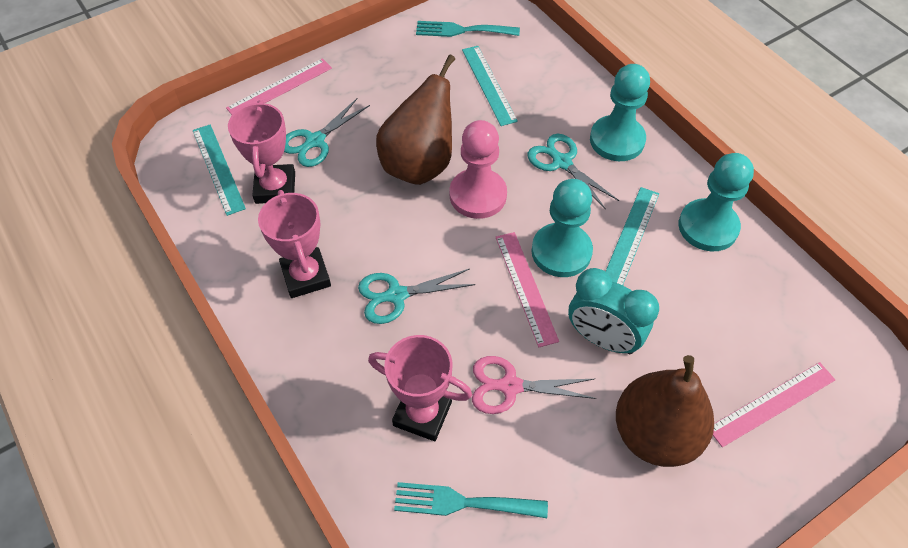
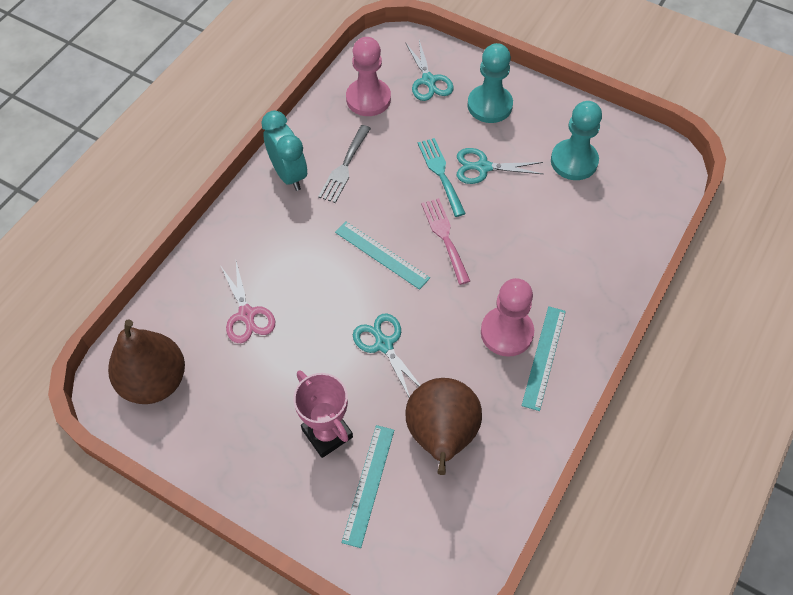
grey fork: 0 -> 1
pink fork: 0 -> 1
pink pawn: 1 -> 2
pink ruler: 3 -> 0
pink trophy: 3 -> 1
turquoise fork: 2 -> 1
turquoise pawn: 3 -> 2

